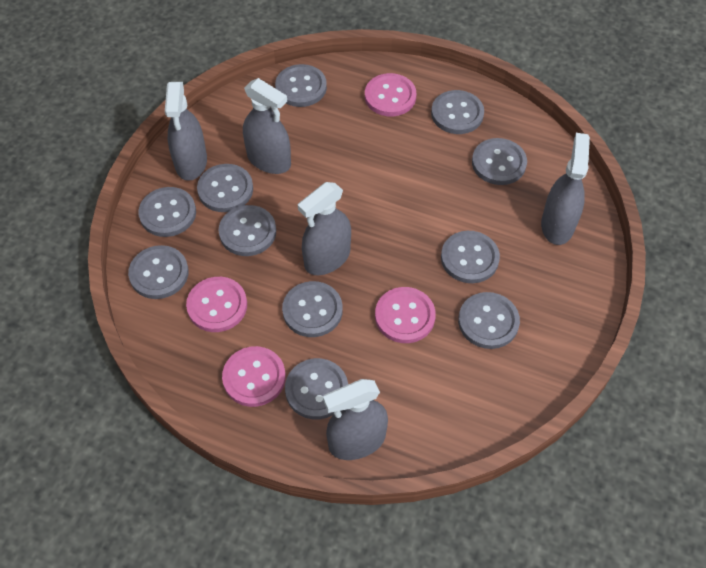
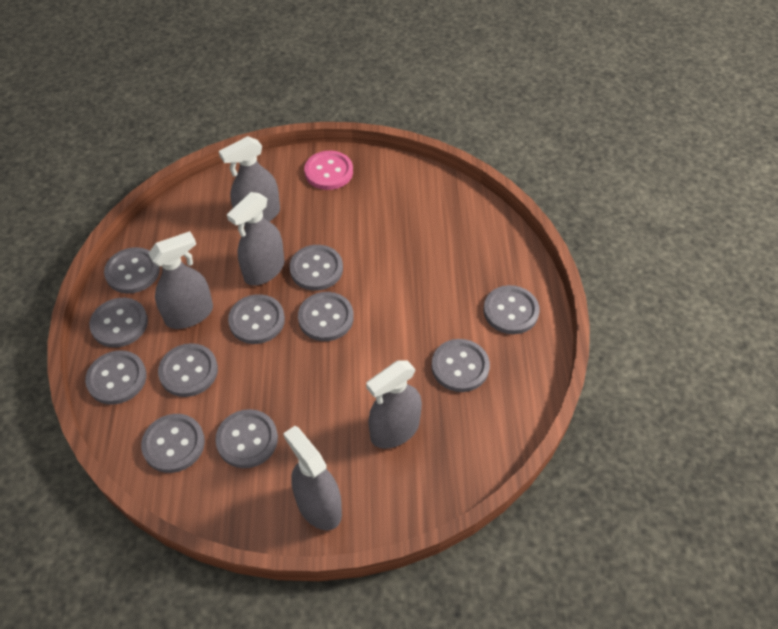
pink button: 4 -> 1

